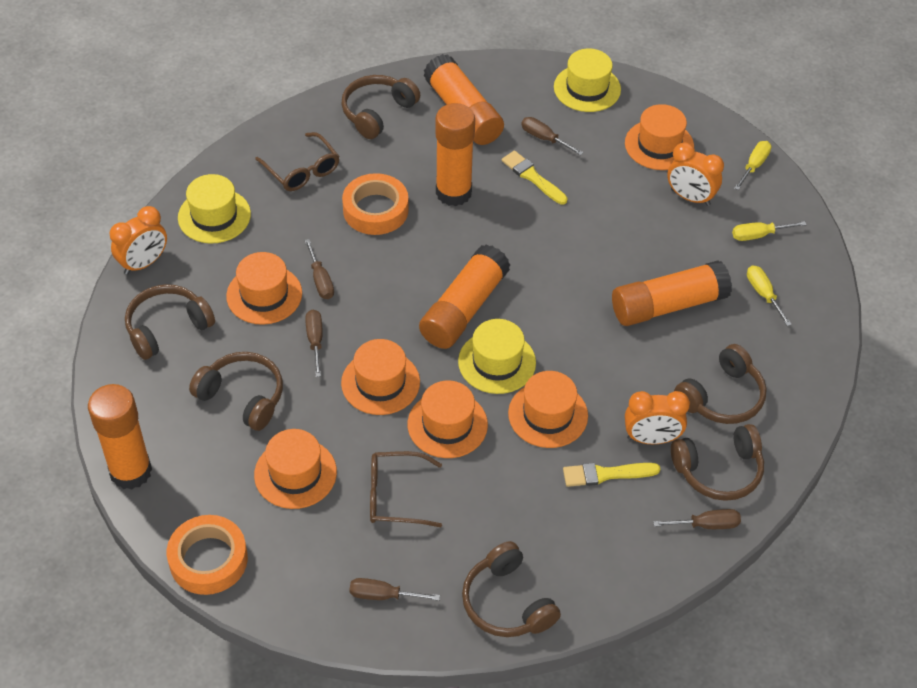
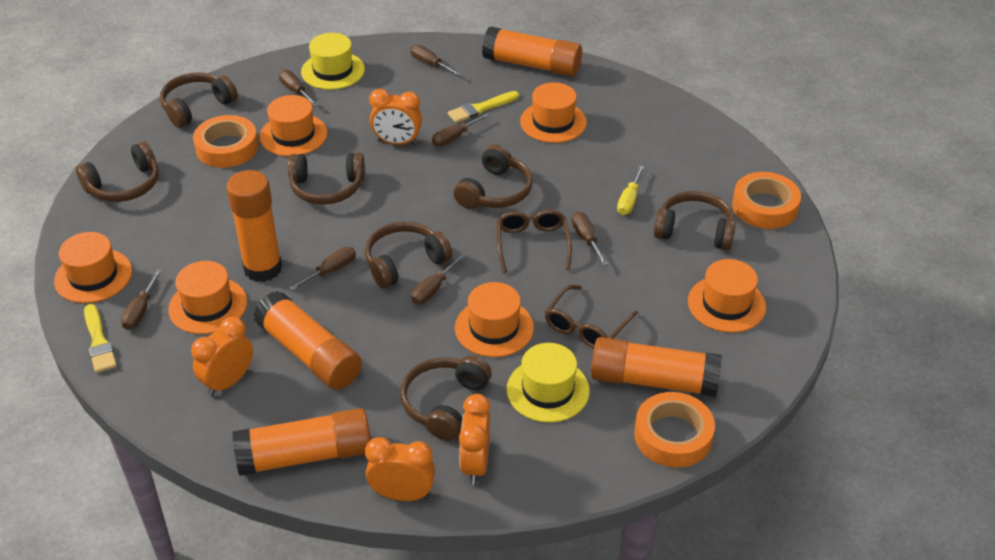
brown headphones: 6 -> 7
brown screwdriver: 5 -> 7
orange clock: 3 -> 4
orange tape: 2 -> 3
yellow hat: 3 -> 2
yellow screwdriver: 3 -> 1

